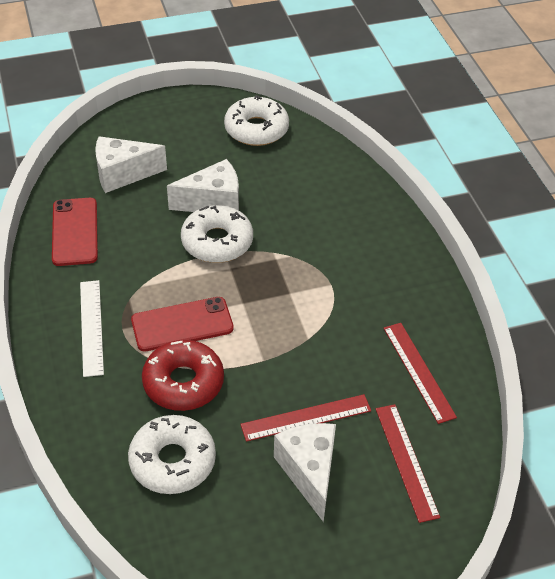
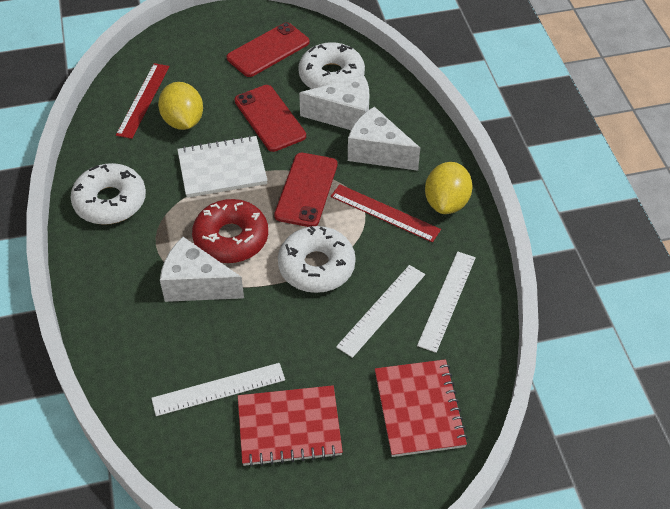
red notebook: 0 -> 2
red phone: 2 -> 3
red ruler: 3 -> 2
white notebook: 0 -> 1
white ruler: 1 -> 3
yellow lemon: 0 -> 2

